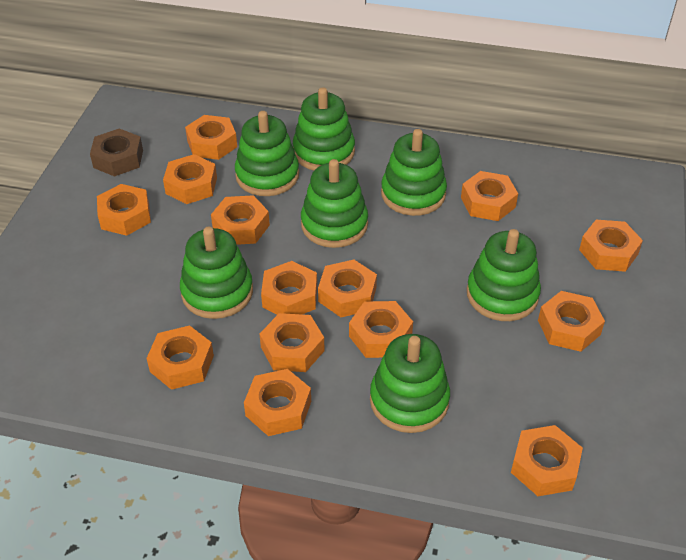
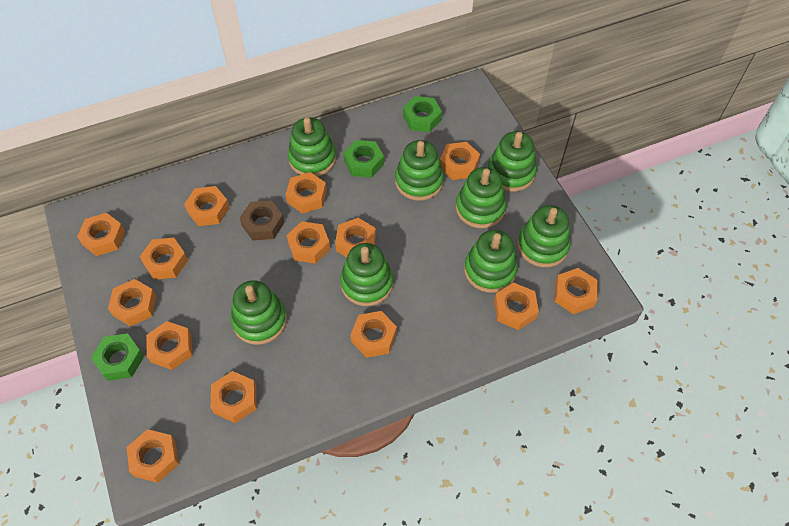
green nut: 0 -> 3
green stacking toy: 7 -> 8

